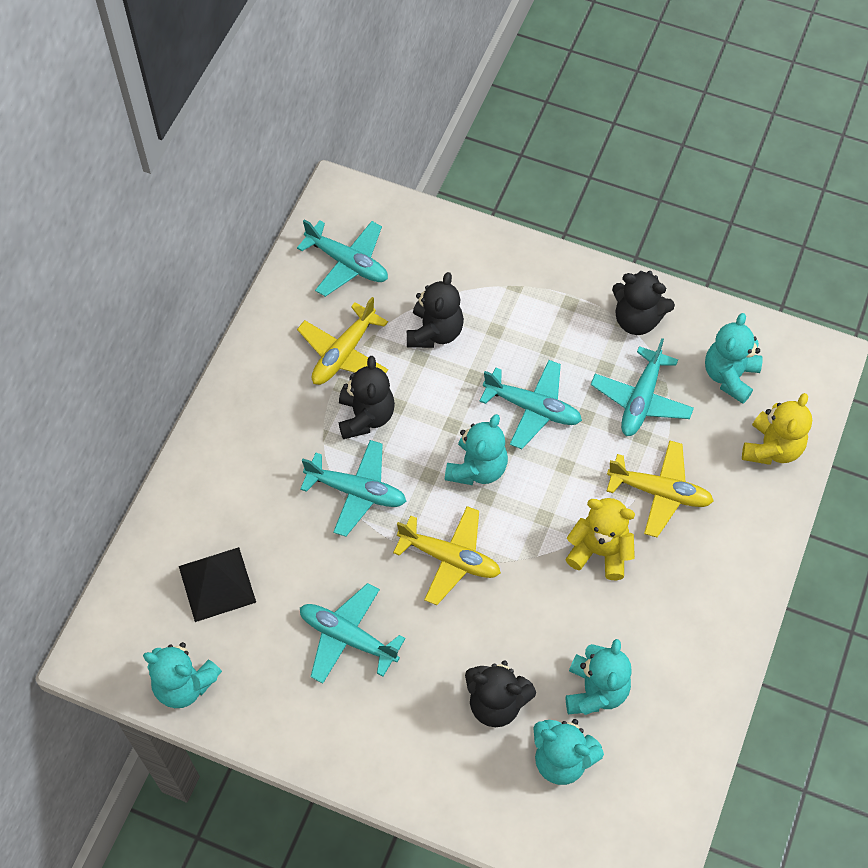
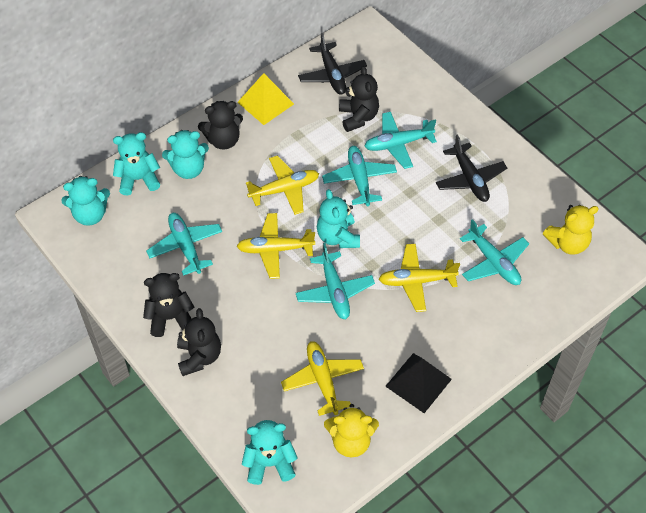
black plane: 0 -> 2
yellow plane: 3 -> 4
yellow pyramid: 0 -> 1

